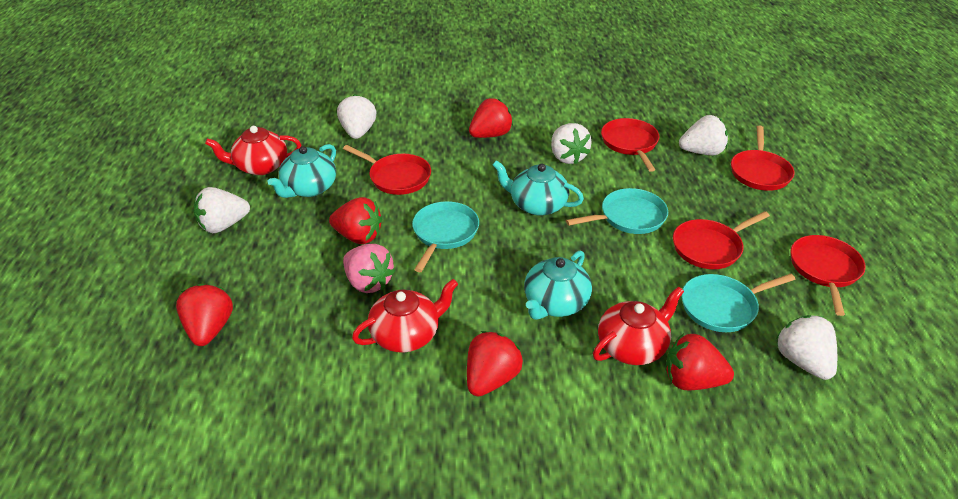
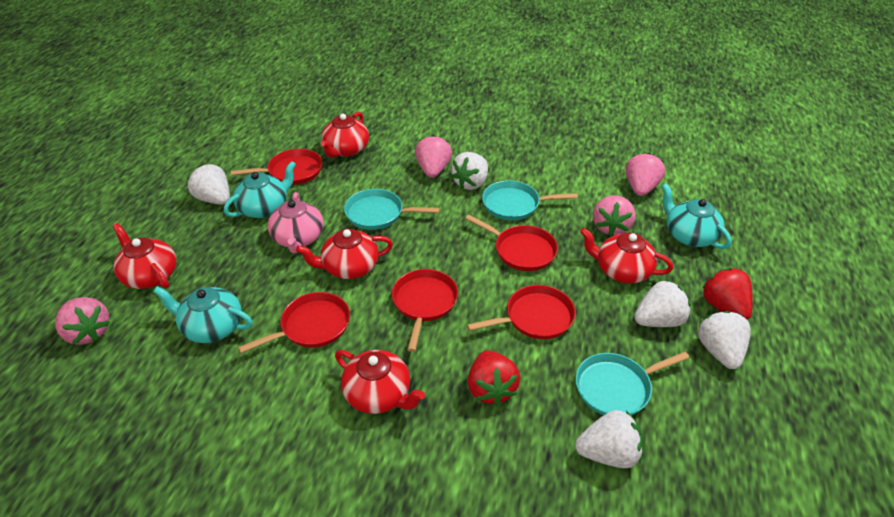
pink strawberry: 1 -> 4
pink teapot: 0 -> 1
red strawberry: 5 -> 2
red teapot: 3 -> 5

